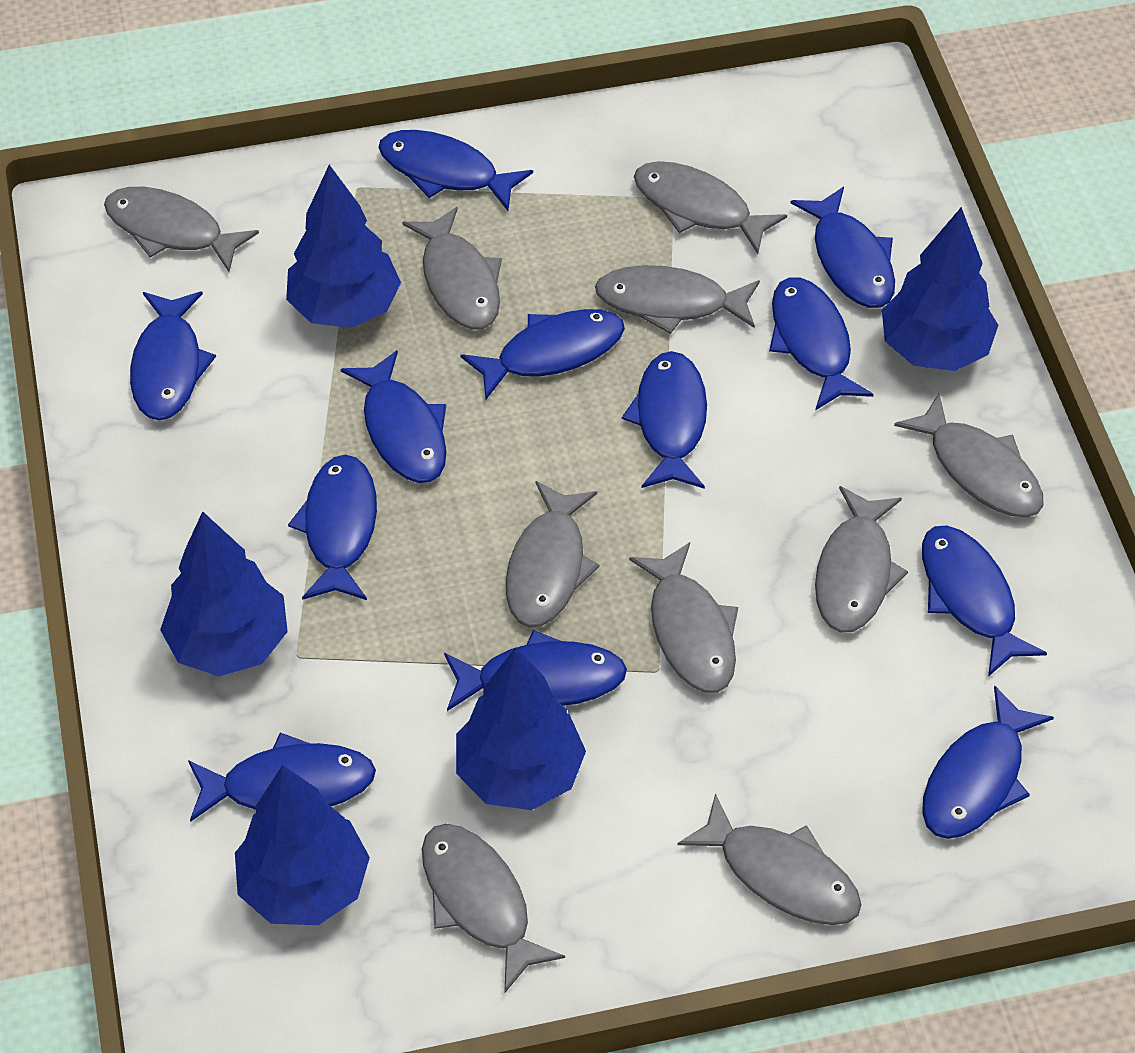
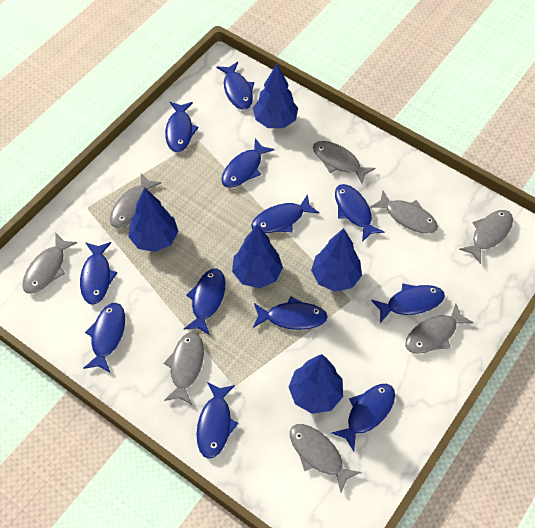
grey fish: 10 -> 8

